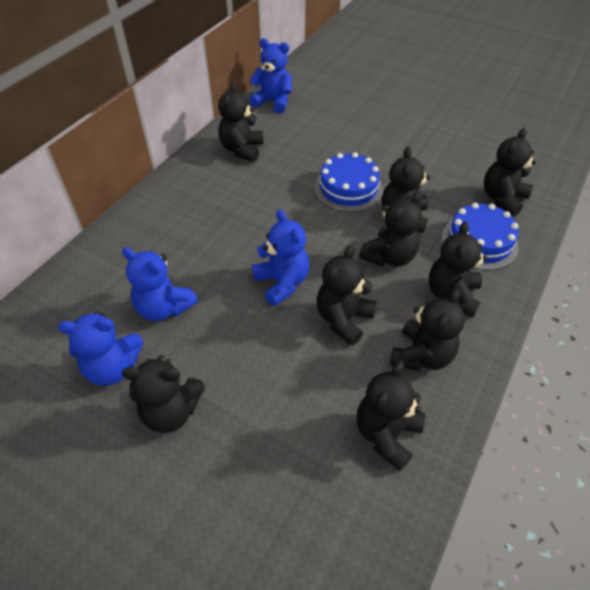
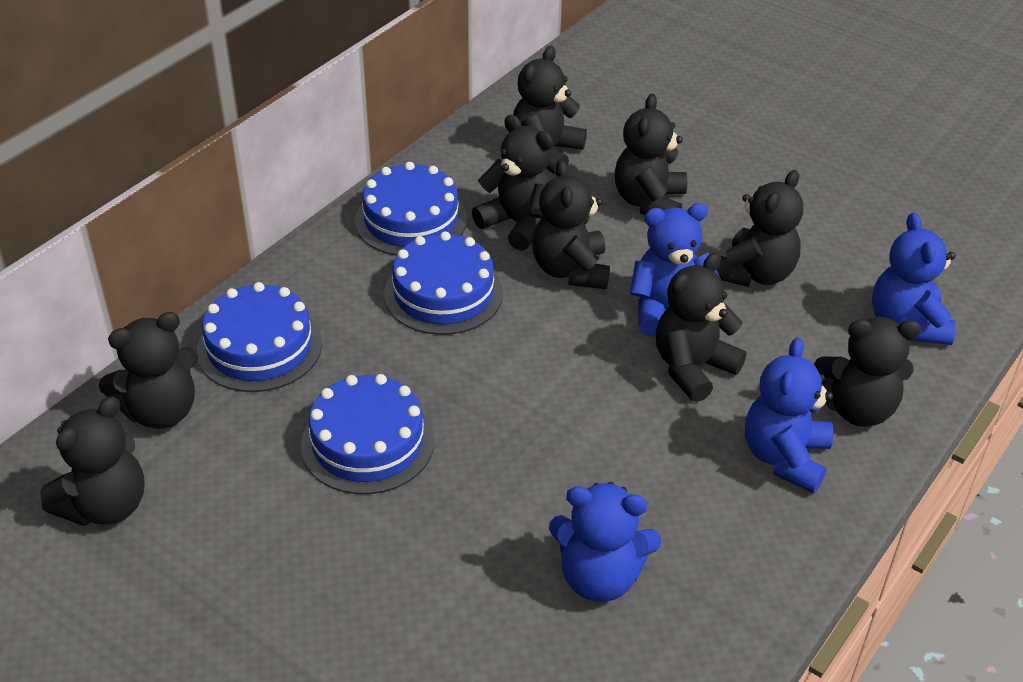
blue cake: 2 -> 4

